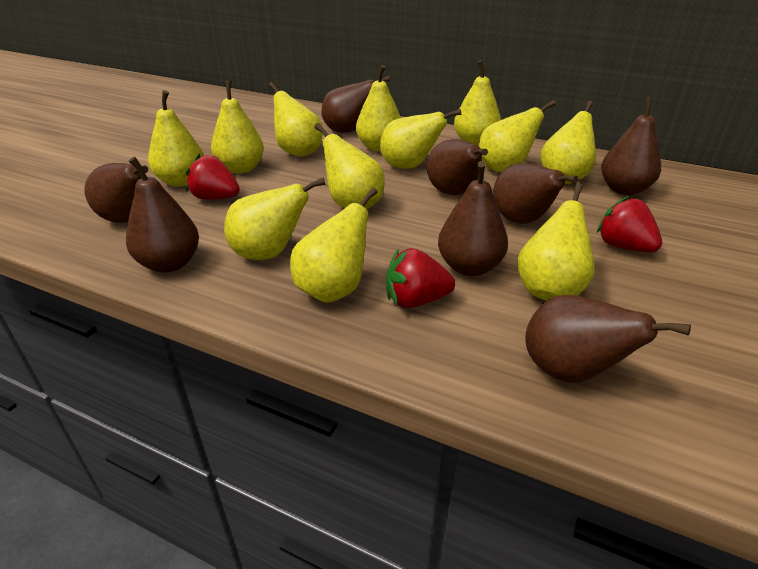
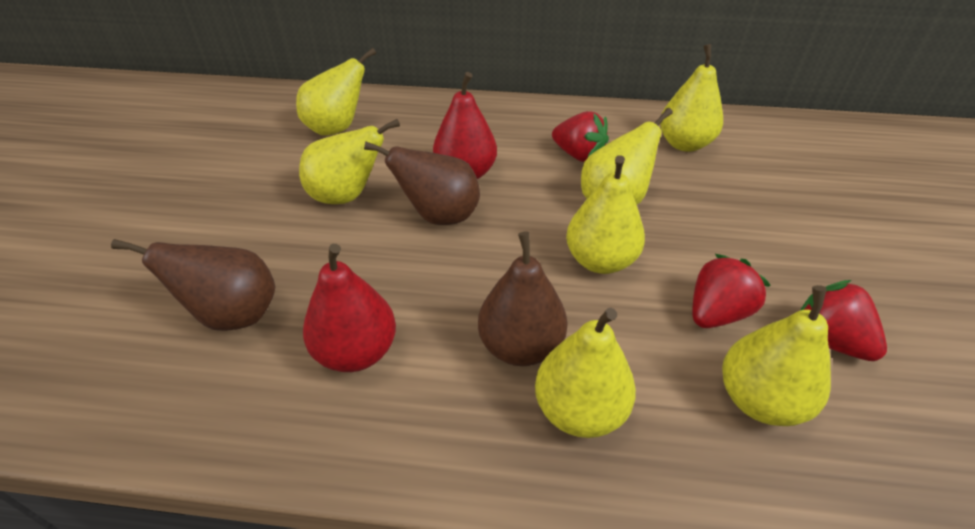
brown pear: 8 -> 3
red pear: 0 -> 2
yellow pear: 12 -> 7

